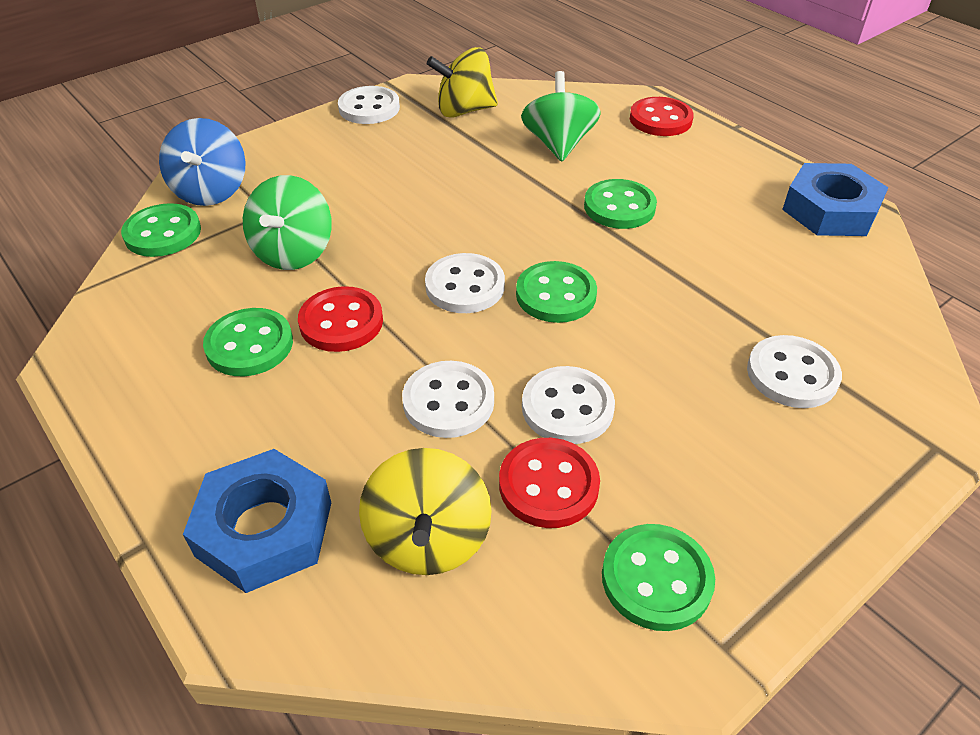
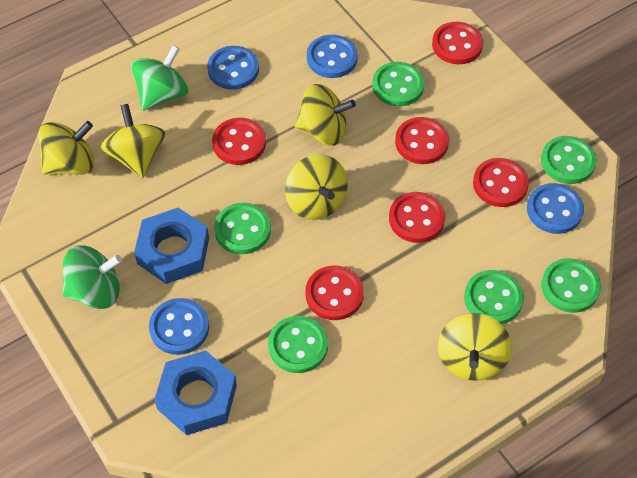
blue button: 0 -> 4
blue spinning top: 1 -> 0
green button: 5 -> 6
red button: 3 -> 6
white button: 5 -> 0
yellow spinning top: 2 -> 5

